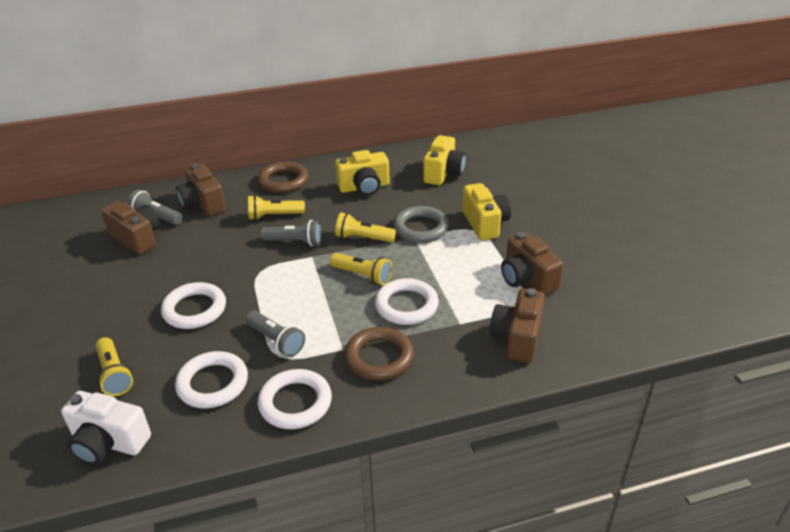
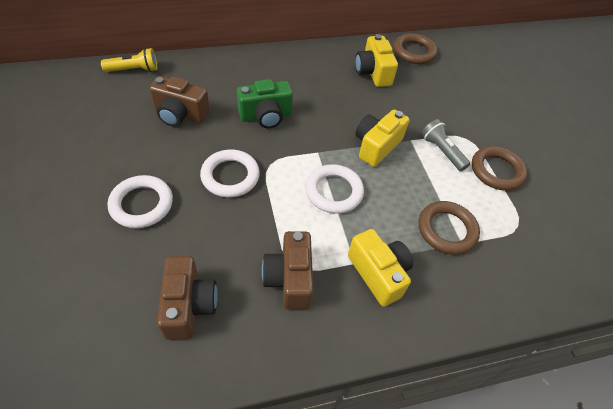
brown camera: 4 -> 3
brown ring: 2 -> 3
green camera: 0 -> 1
grey flashlight: 3 -> 1
grey ring: 1 -> 0
white camera: 1 -> 0
white ring: 4 -> 3
yellow flashlight: 4 -> 1

